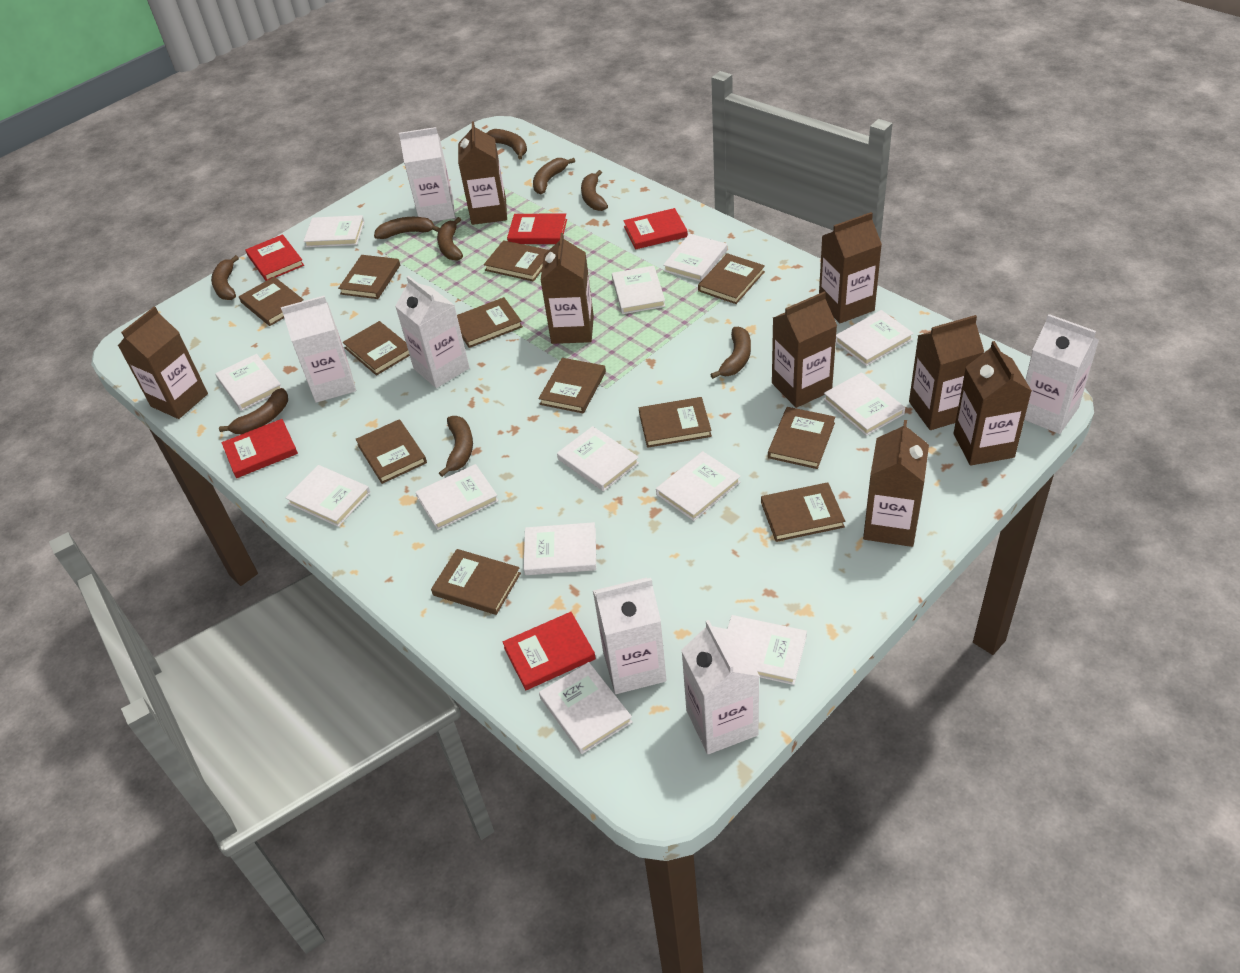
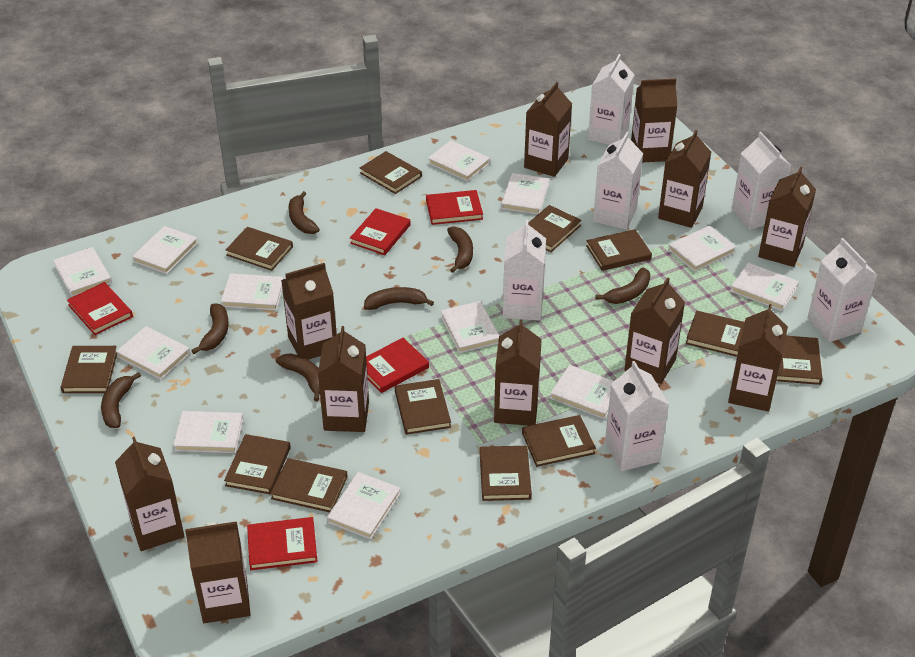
brown banana: 9 -> 7
brown carton: 8 -> 11
white book: 13 -> 12

